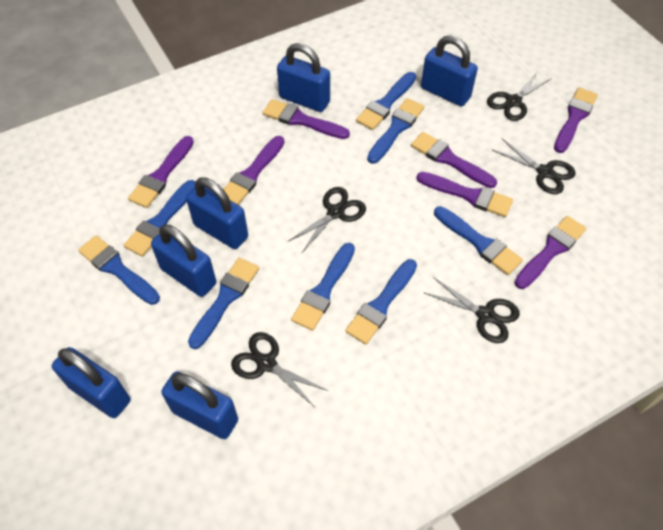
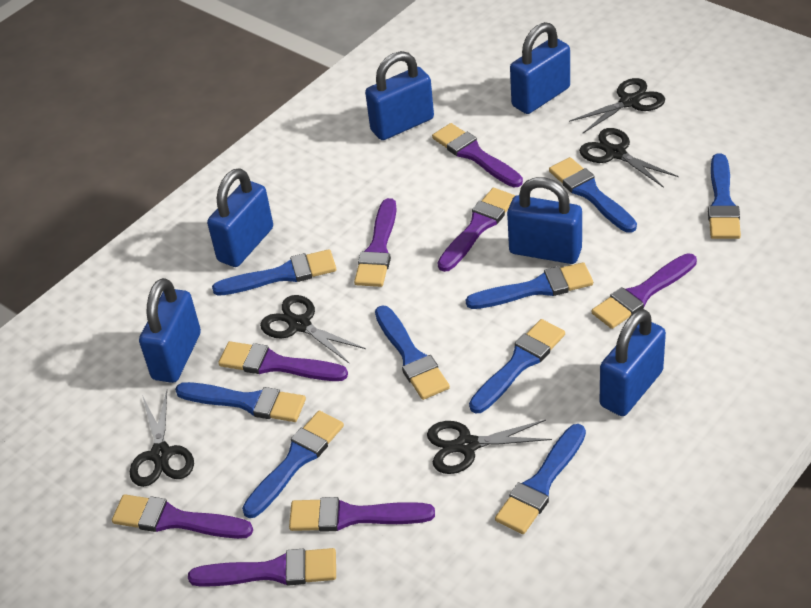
blue brush: 8 -> 9
purple brush: 7 -> 8

